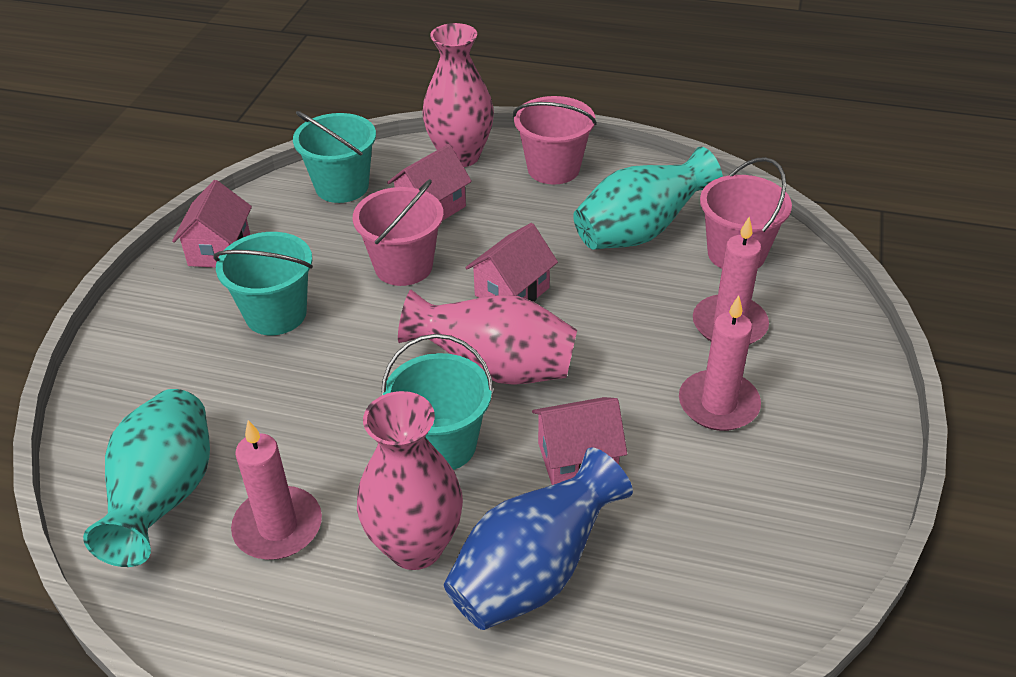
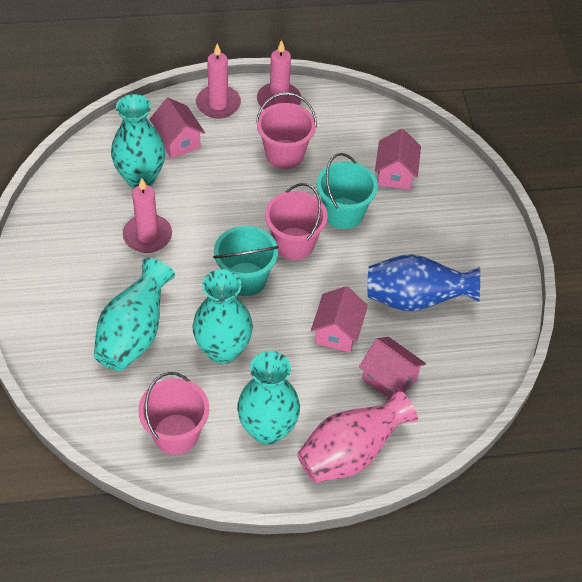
pink vase: 3 -> 1
turquoise bucket: 3 -> 2
turquoise vase: 2 -> 4

